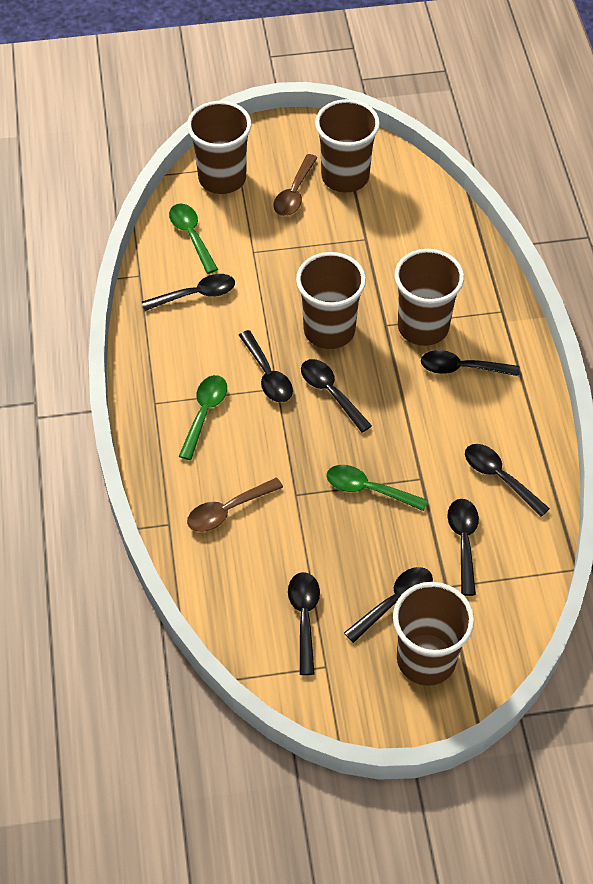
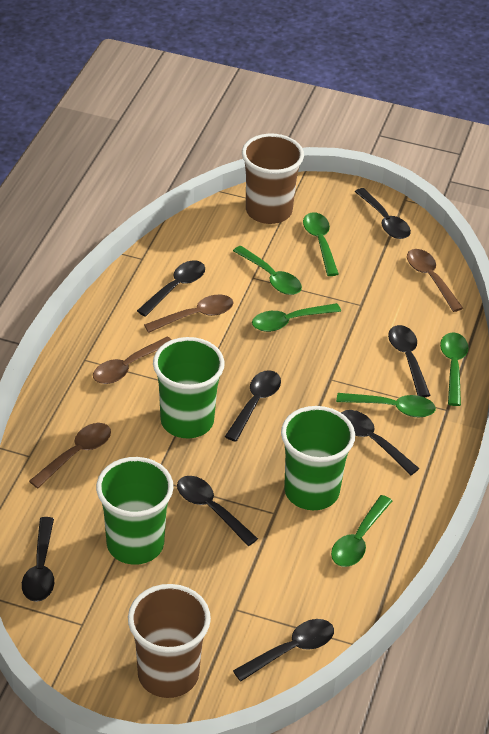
brown cup: 5 -> 2
brown spoon: 2 -> 4
green cup: 0 -> 3
green spoon: 3 -> 6

